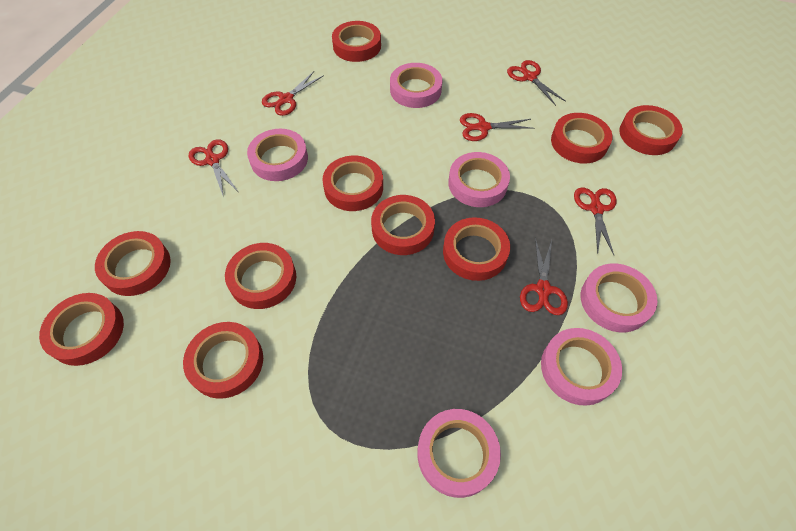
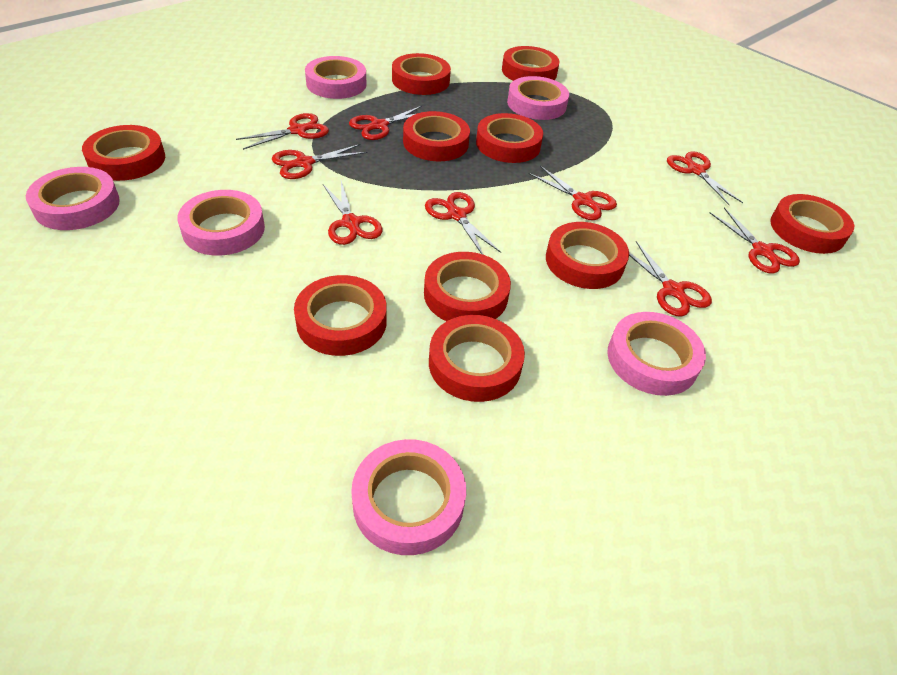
red scissors: 6 -> 9

